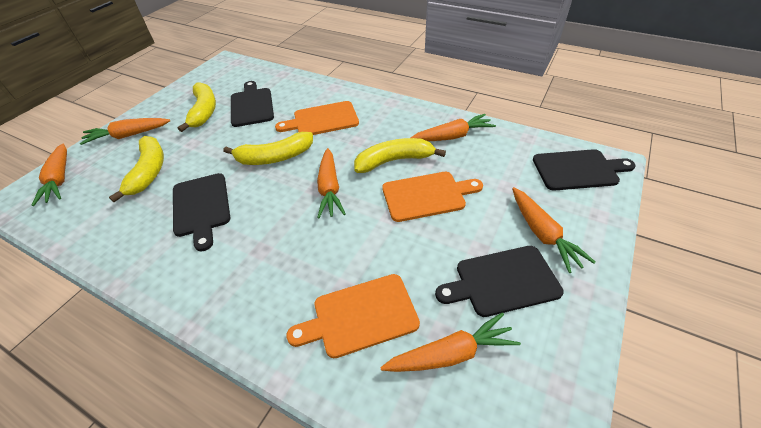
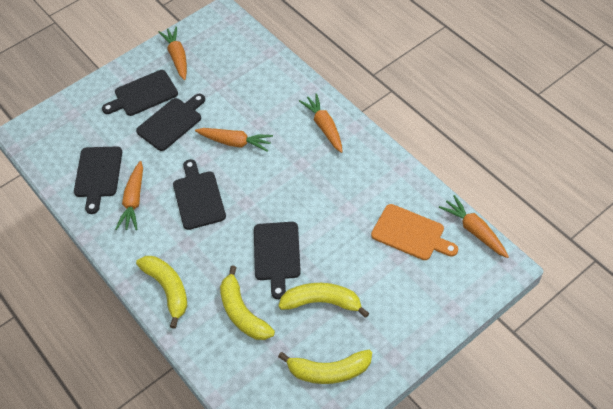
black cutting board: 4 -> 5
orange carrot: 6 -> 5
orange cutting board: 3 -> 1

